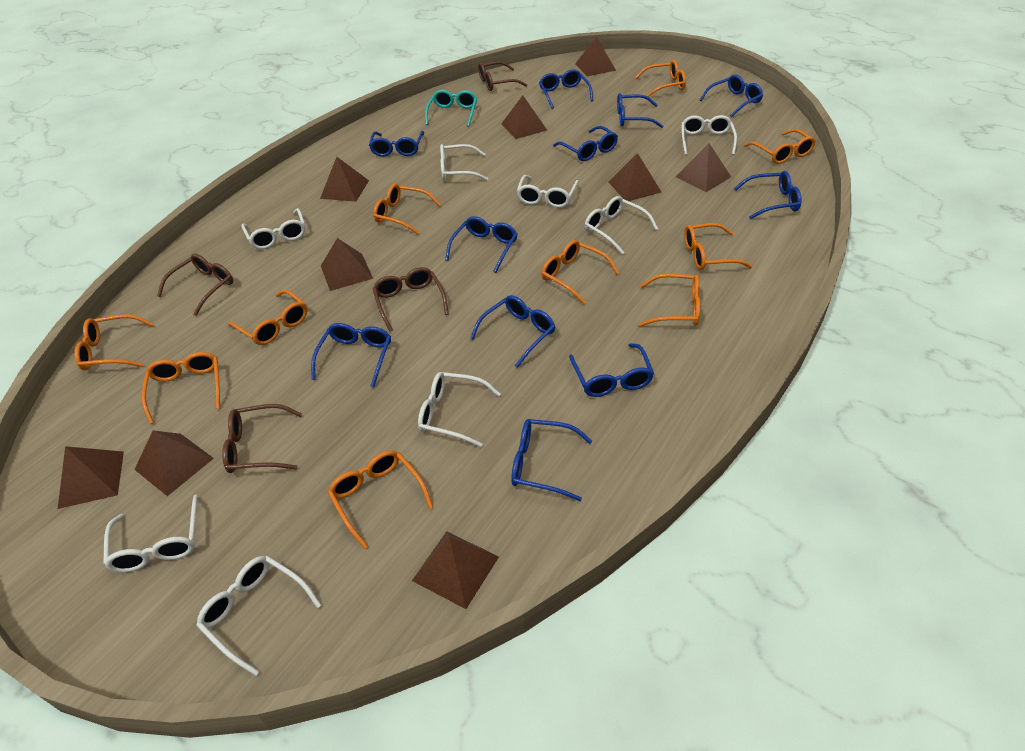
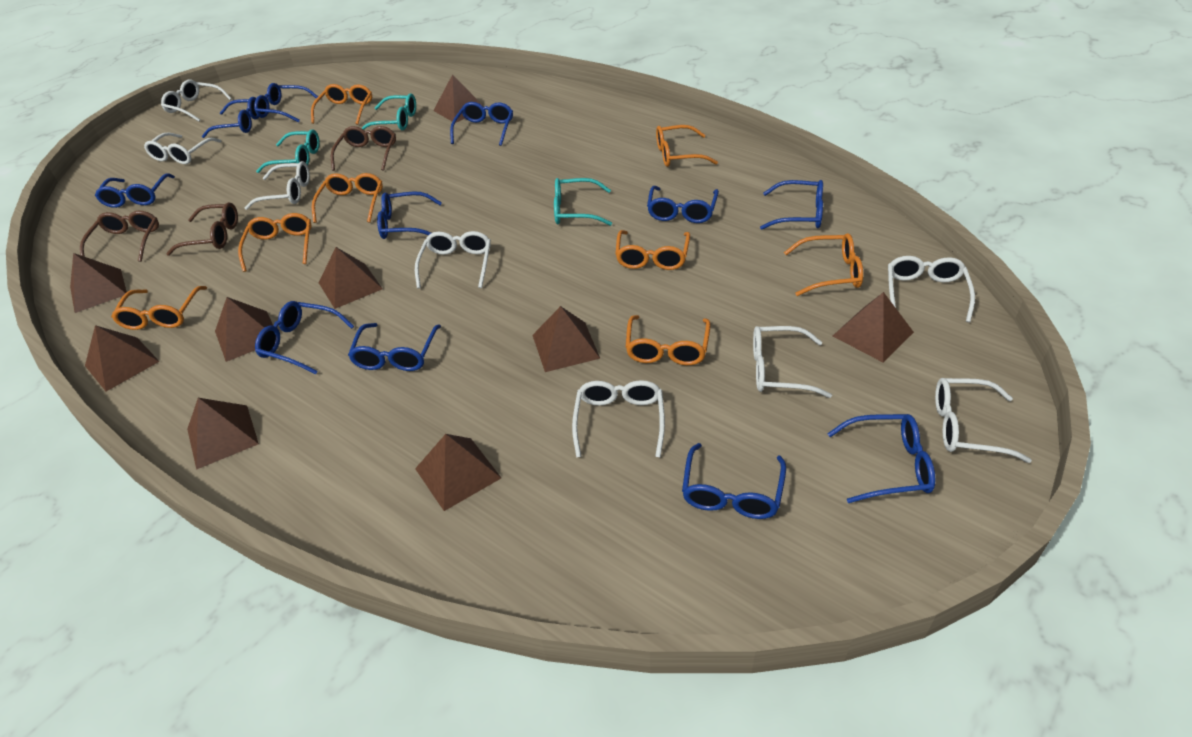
brown glasses: 4 -> 3
orange glasses: 10 -> 8
turquoise glasses: 1 -> 3

